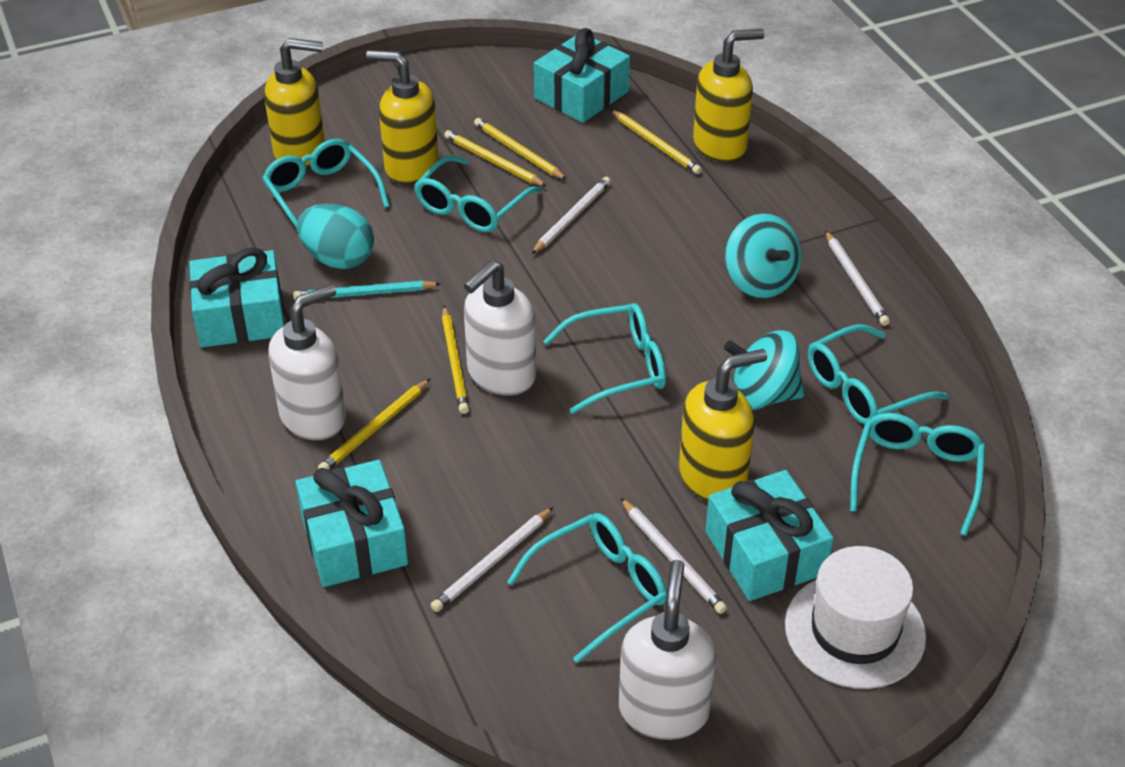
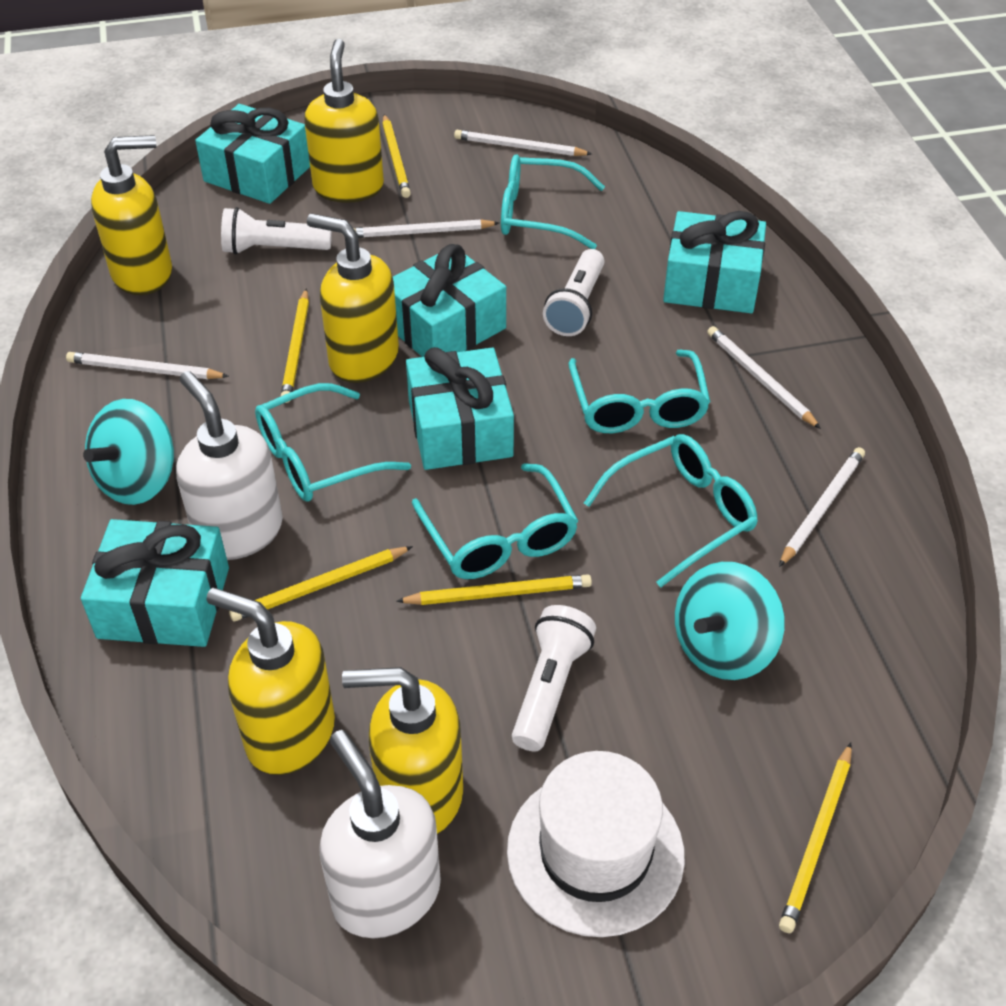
turquoise egg: 1 -> 0
turquoise gift: 4 -> 5
turquoise glasses: 6 -> 5
turquoise pencil: 1 -> 0
white flashlight: 0 -> 3
white pencil: 4 -> 5
white soap dispenser: 3 -> 2
yellow soap dispenser: 4 -> 5

